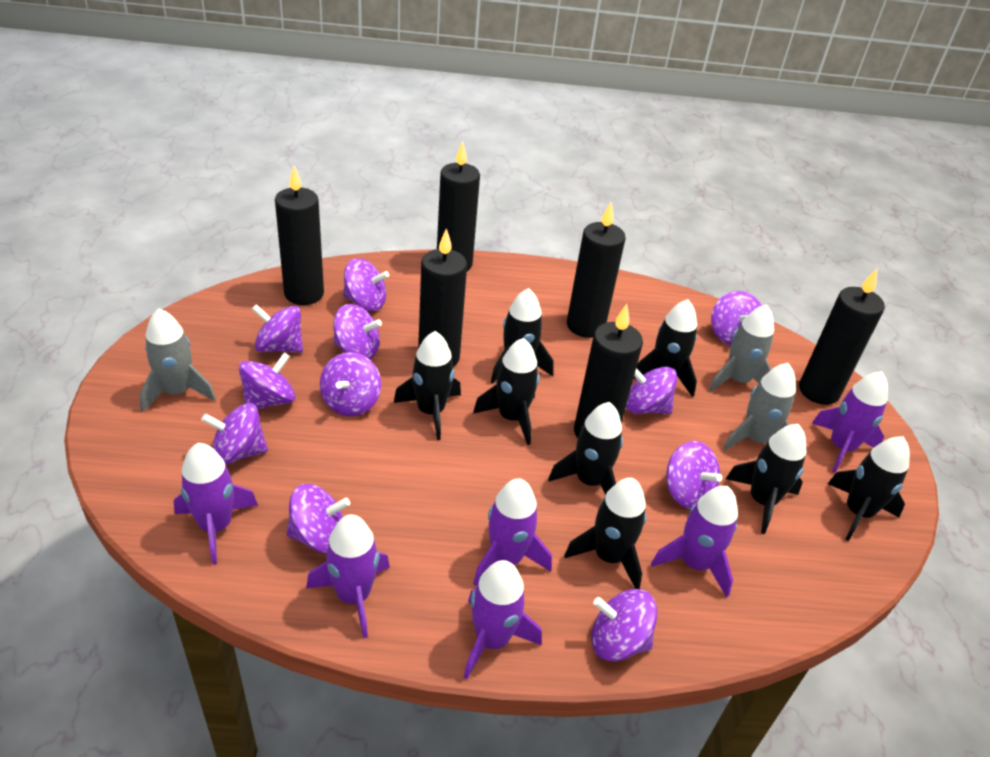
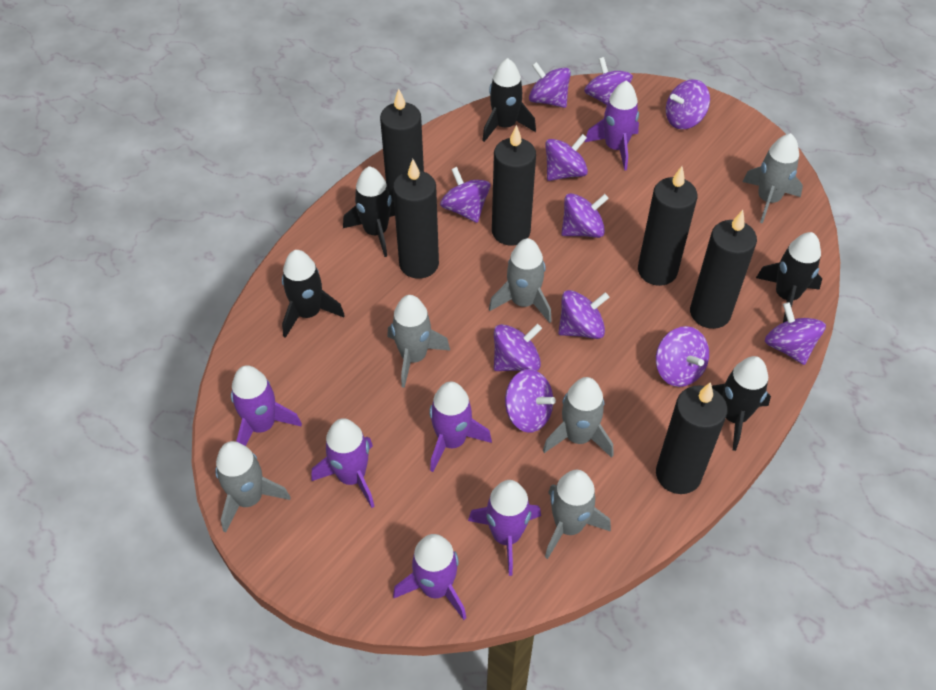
black rocket: 8 -> 5
grey rocket: 3 -> 6

